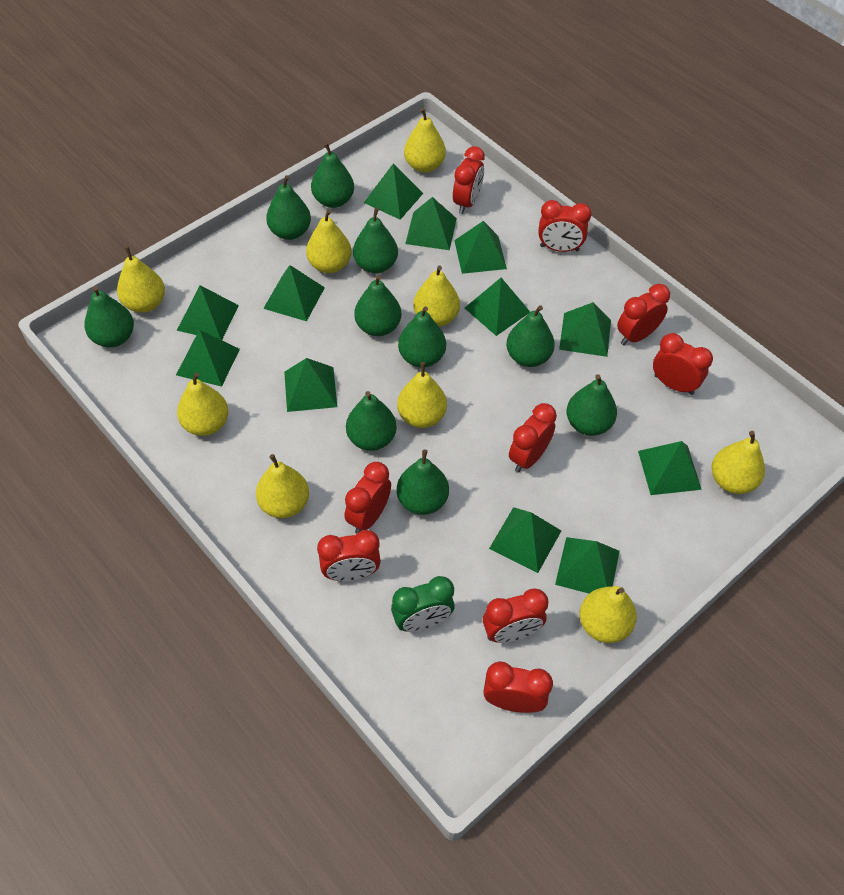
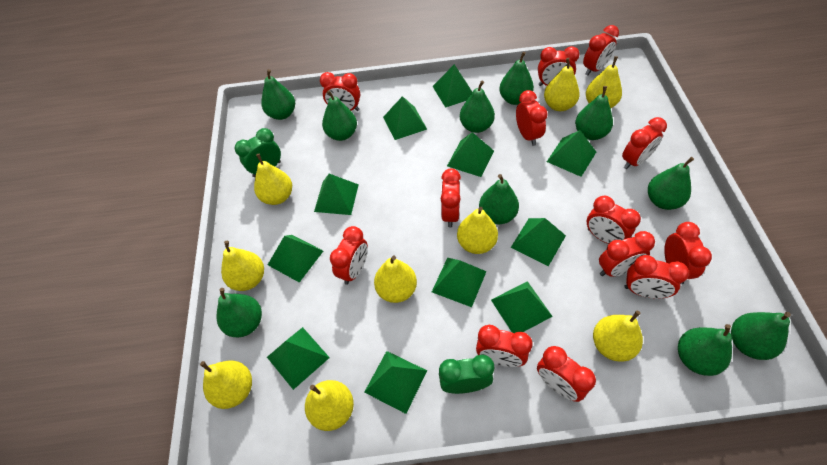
green clock: 1 -> 2
green pyramid: 12 -> 11
red clock: 9 -> 13

